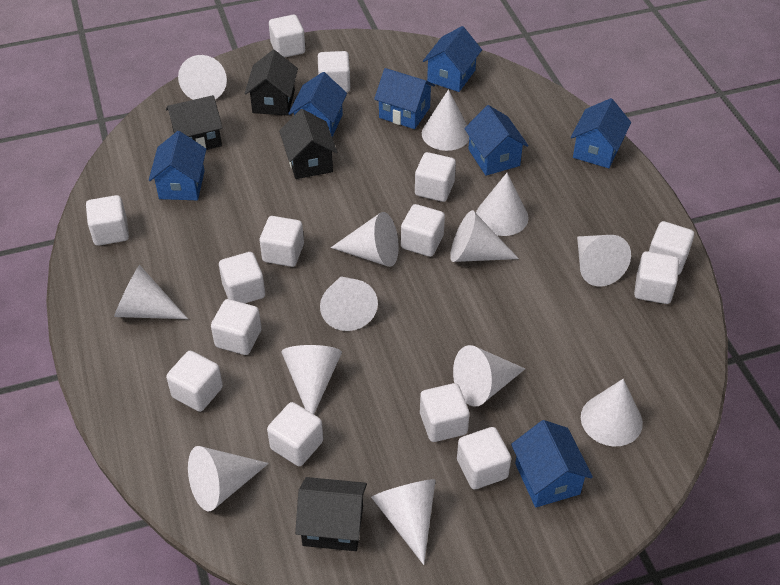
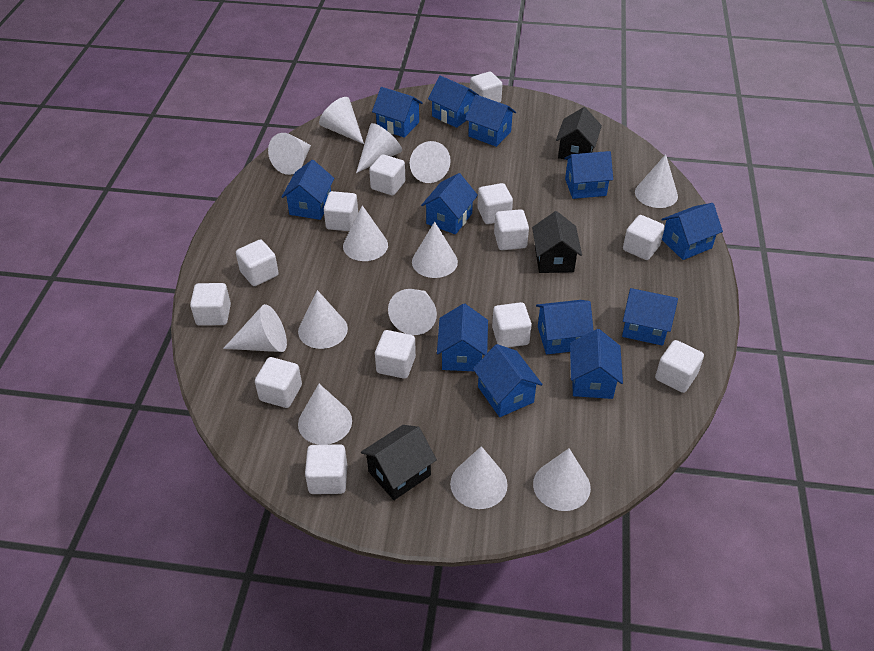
black house: 4 -> 3
blue house: 7 -> 12
white cube: 14 -> 13

